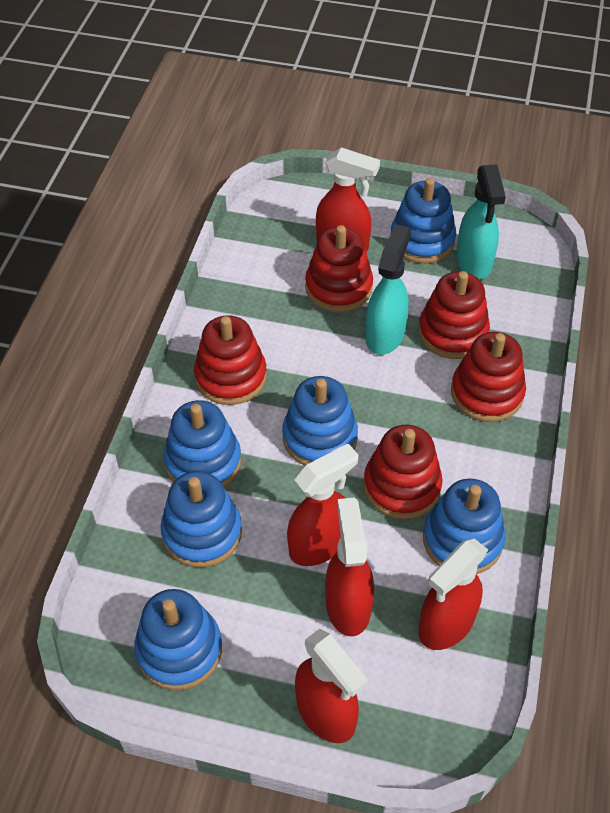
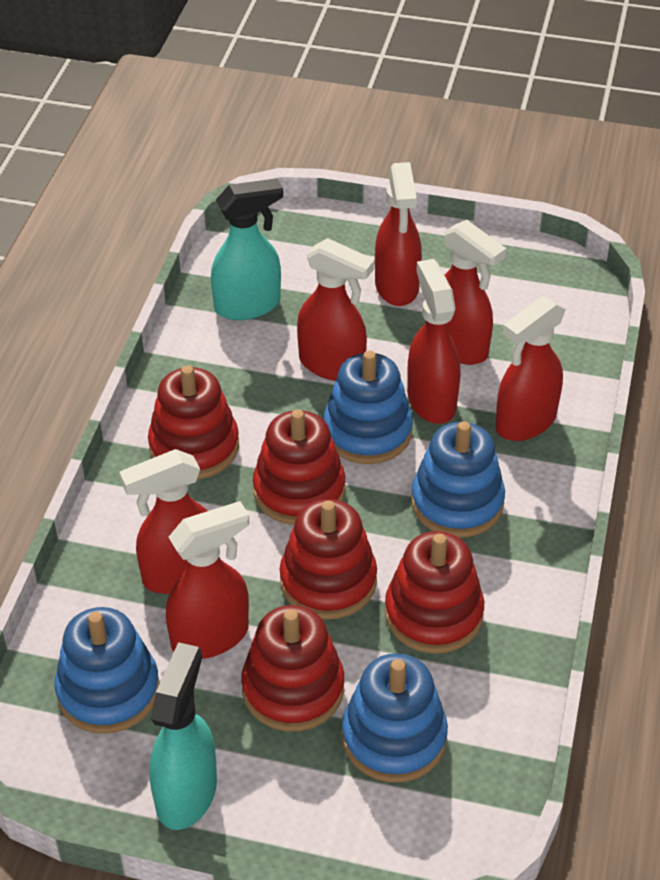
blue stacking toy: 6 -> 4
red spray bottle: 5 -> 7

